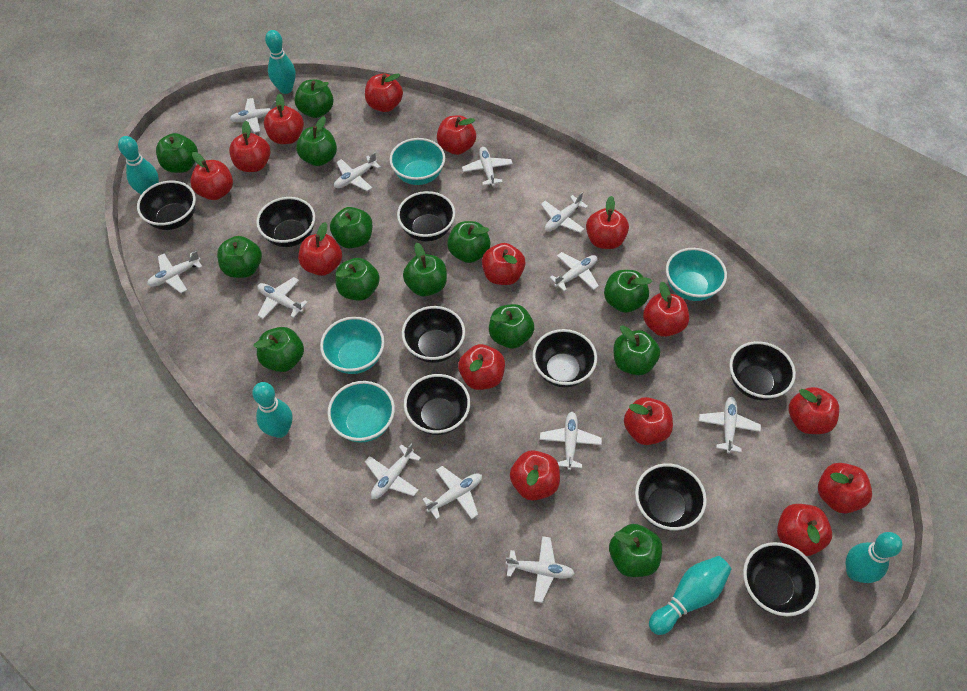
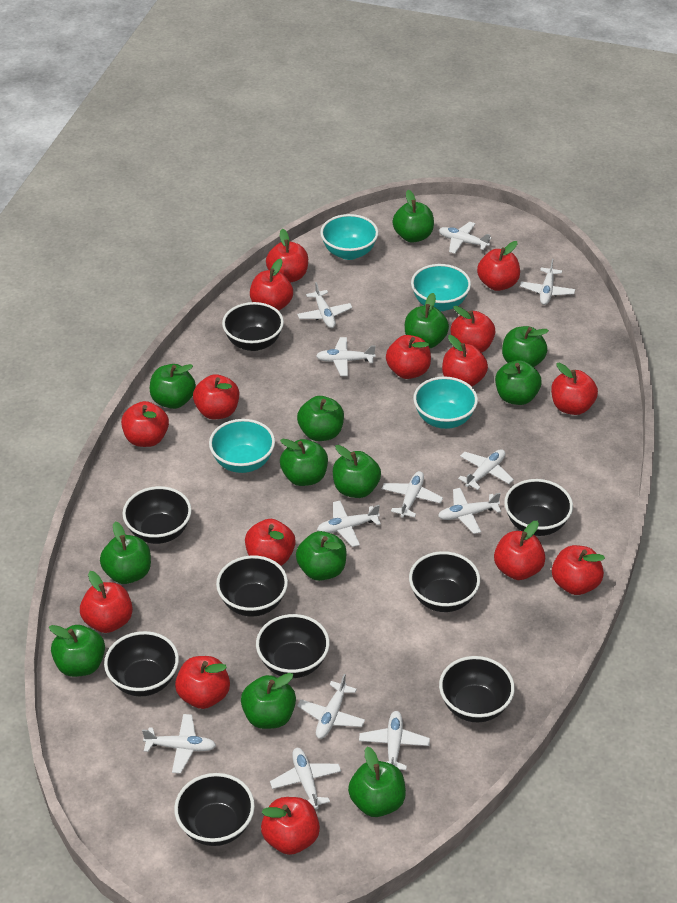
turquoise bowling pin: 5 -> 0

